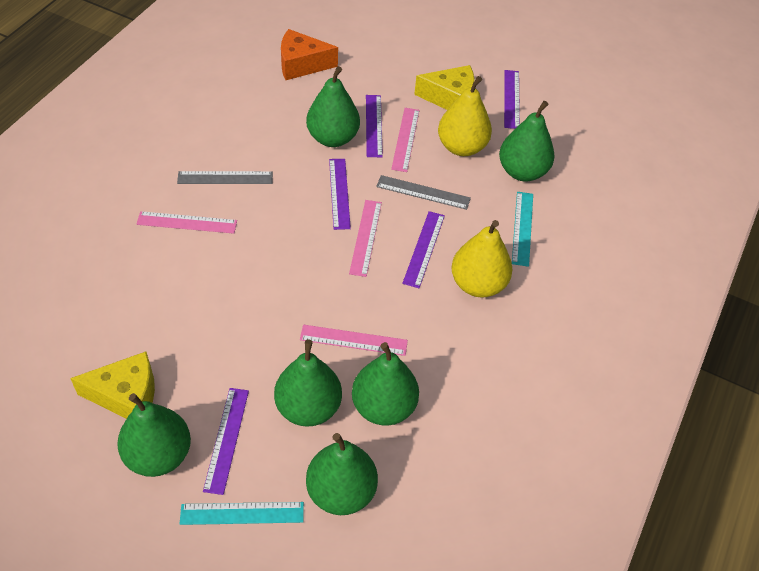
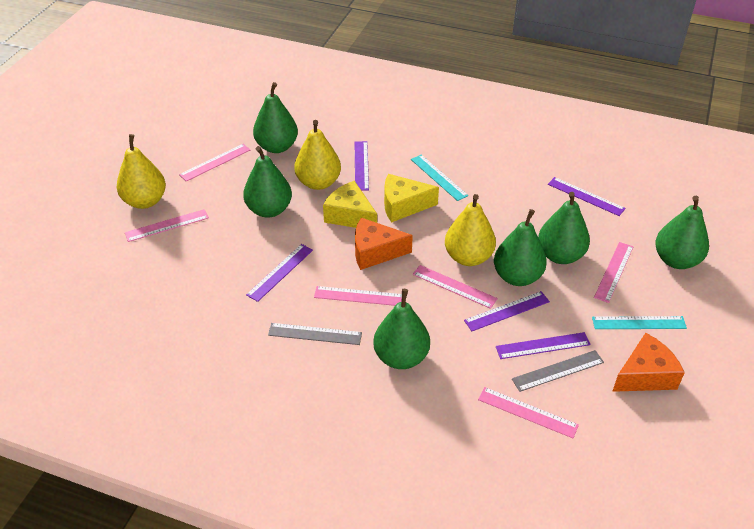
orange cheese: 1 -> 2
pink ruler: 4 -> 6
yellow pear: 2 -> 3

